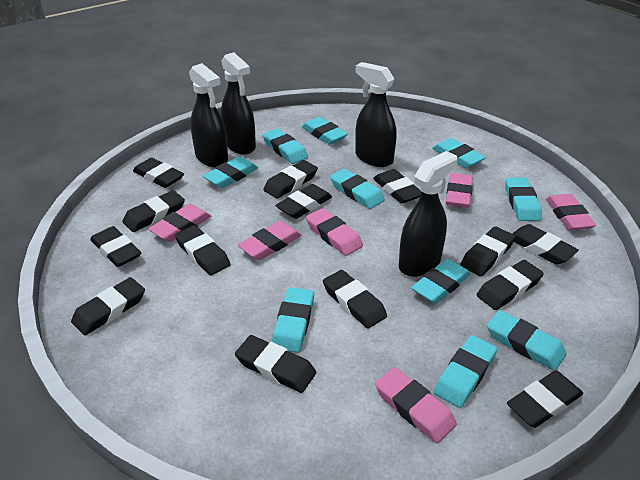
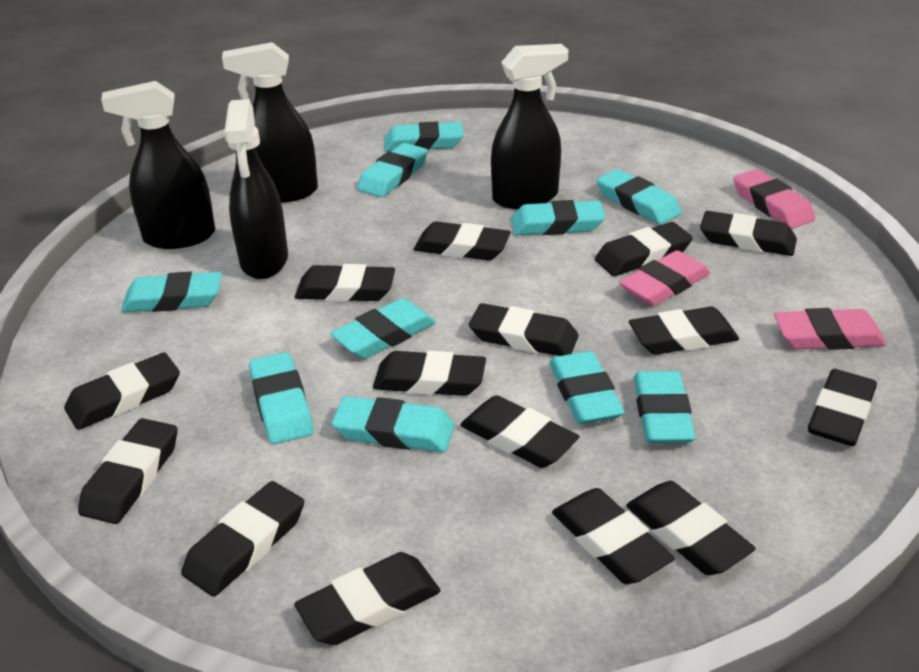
black eraser: 14 -> 15
pink eraser: 6 -> 3

